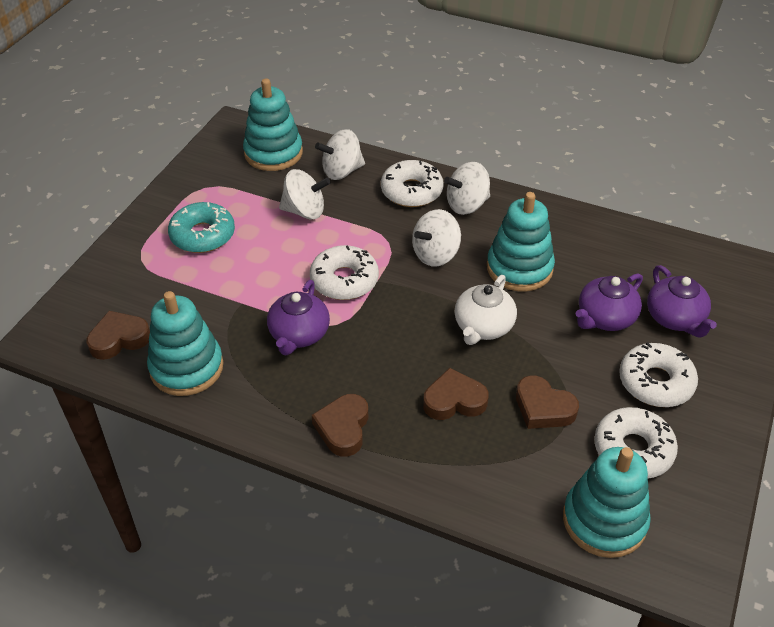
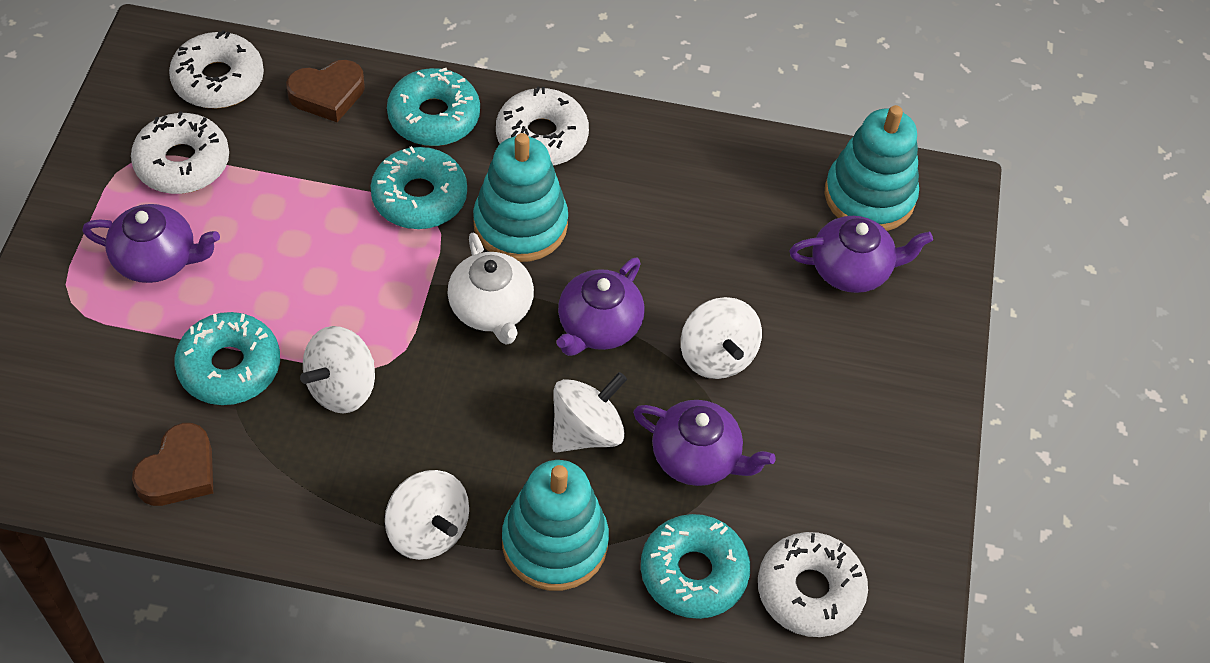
brown heart: 4 -> 2
purple teapot: 3 -> 4
turquoise donut: 1 -> 4
turquoise stacking toy: 4 -> 3

